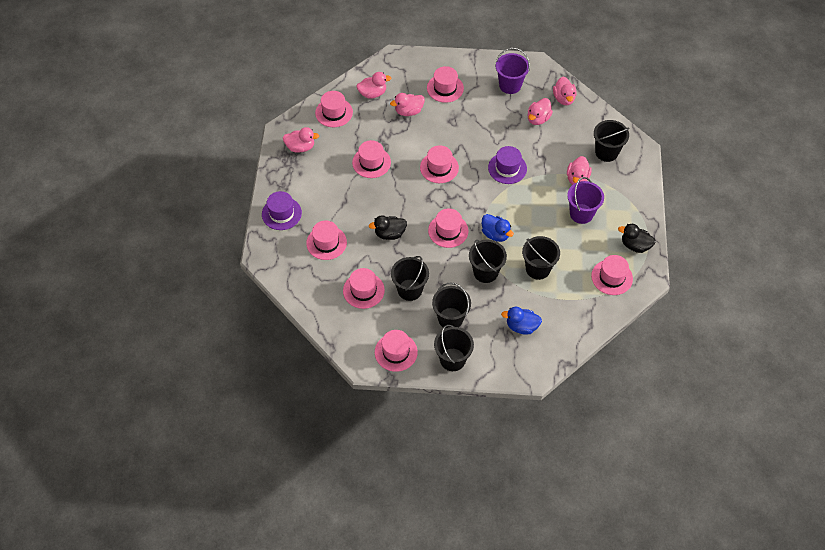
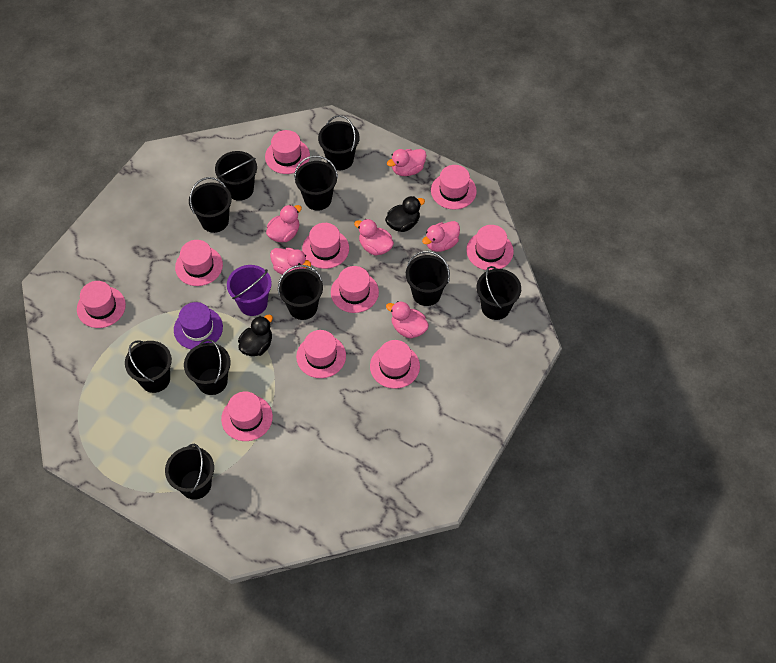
black bucket: 6 -> 10
blue duck: 2 -> 0
pink hat: 9 -> 10
purple bucket: 2 -> 1
purple hat: 2 -> 1

